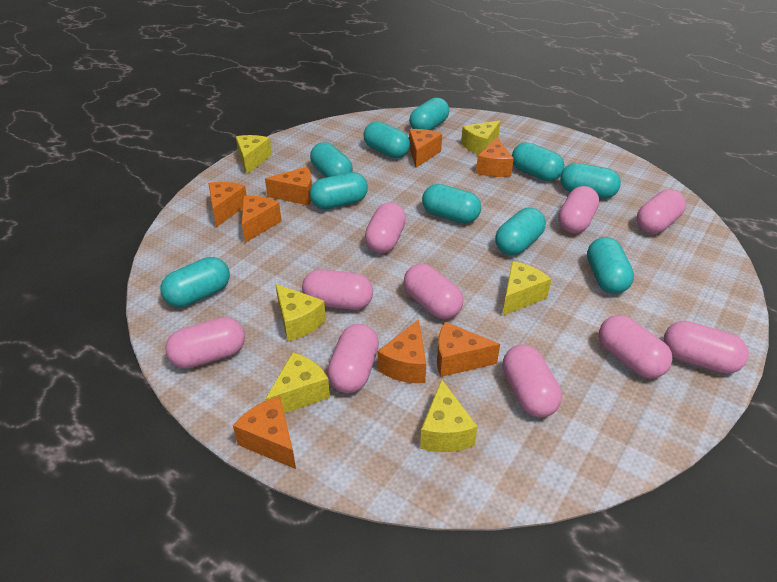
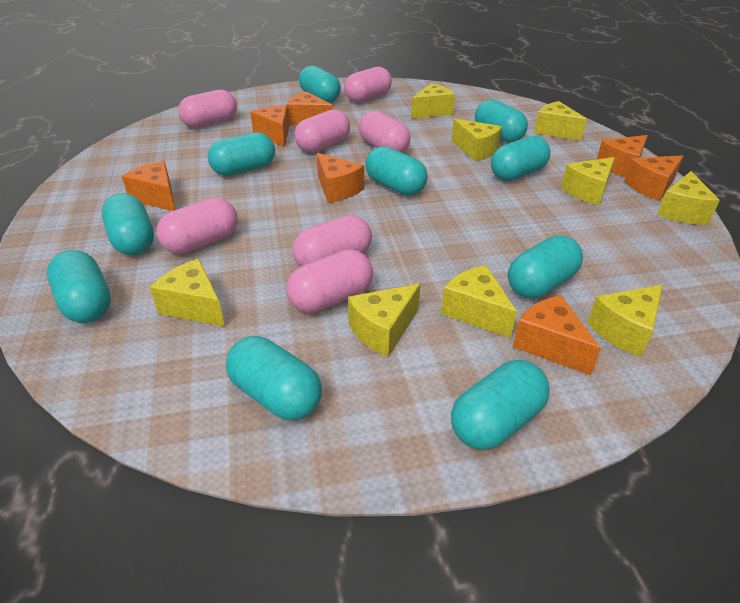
orange cheese: 8 -> 7
pink capsule: 10 -> 7
yellow cheese: 6 -> 9

